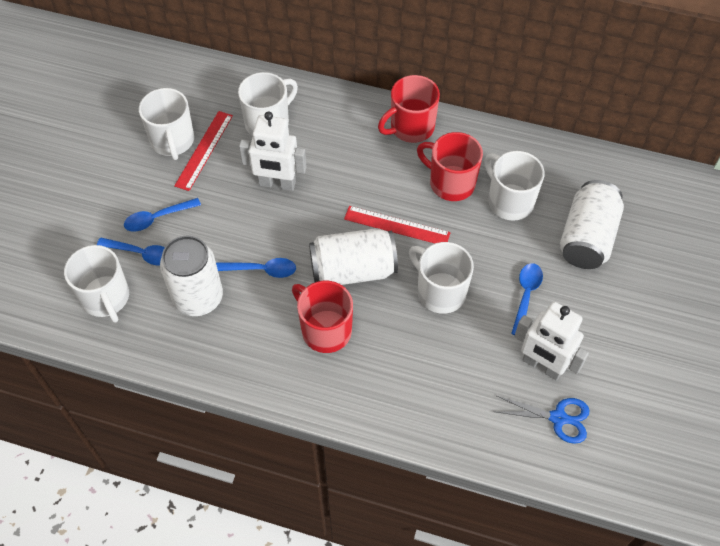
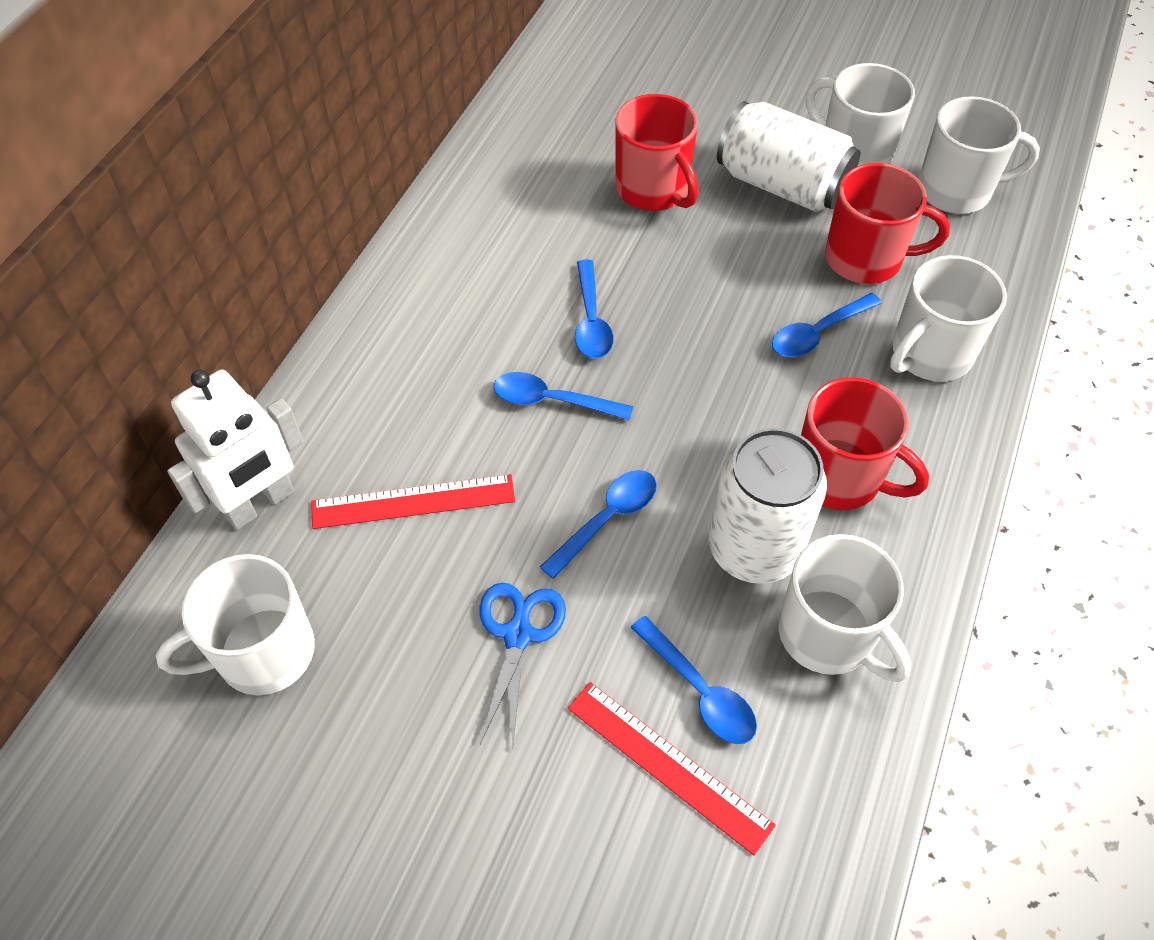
blue spoon: 4 -> 5
white can: 3 -> 2
white robot: 2 -> 1

